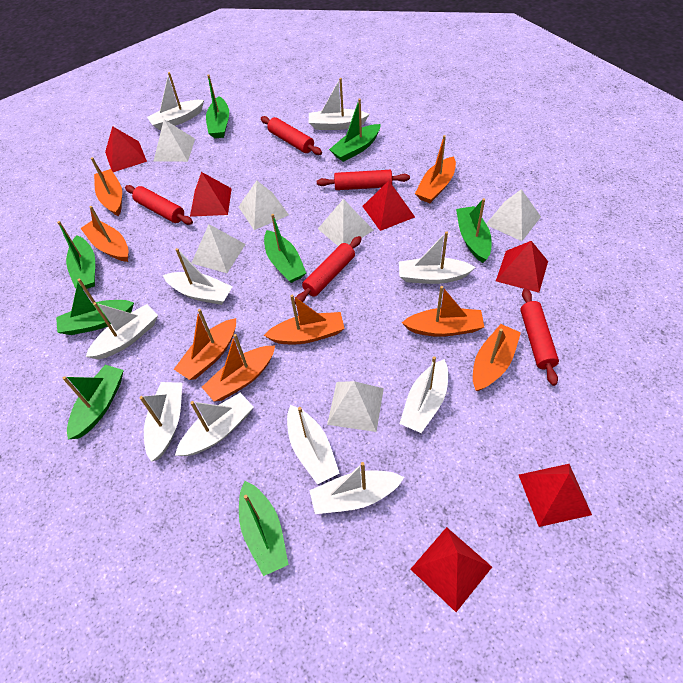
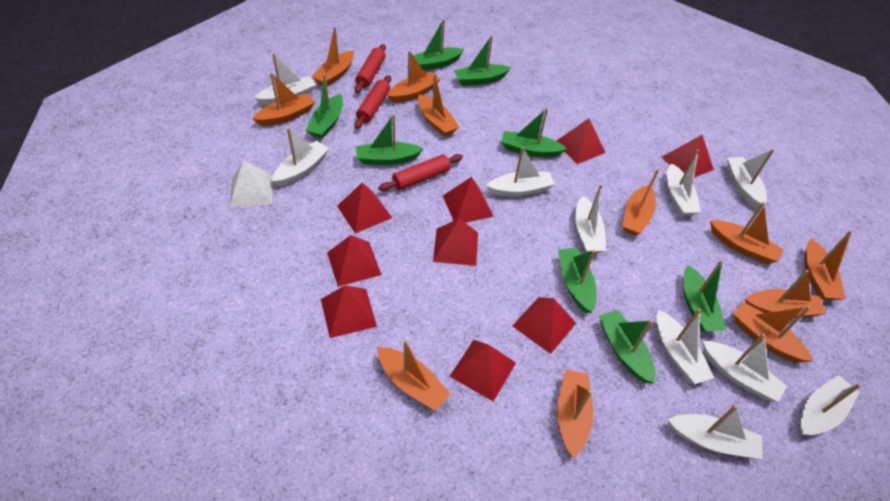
orange boat: 8 -> 11
red pyramid: 6 -> 9
red rolling pin: 5 -> 3
white pyramid: 6 -> 1

